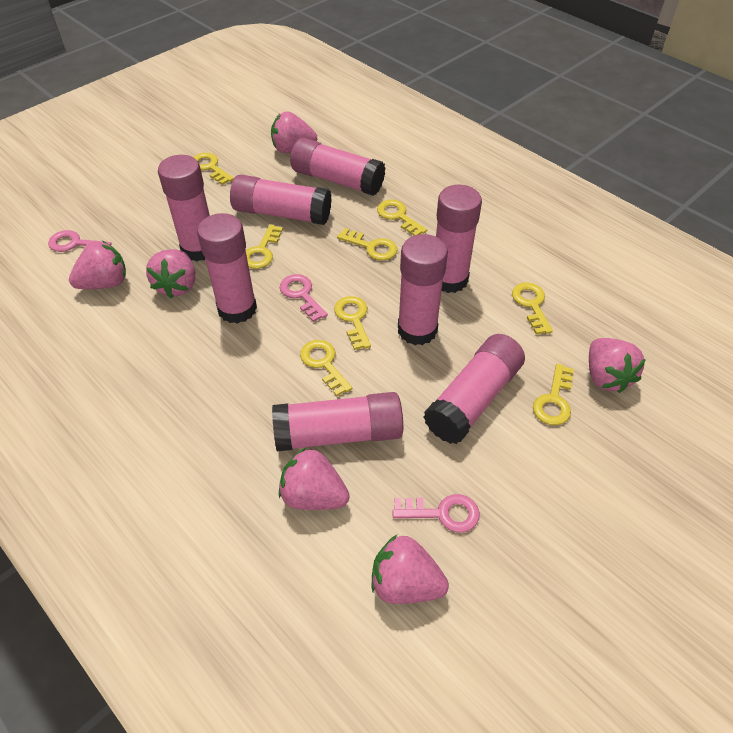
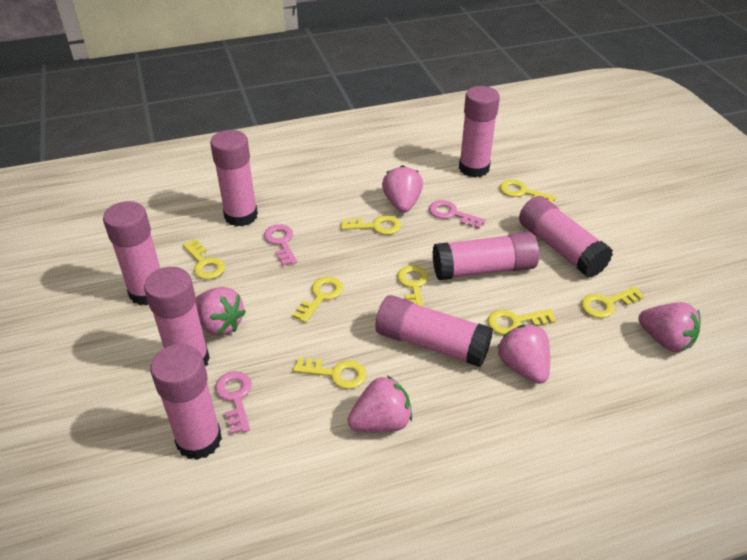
pink strawberry: 6 -> 5

